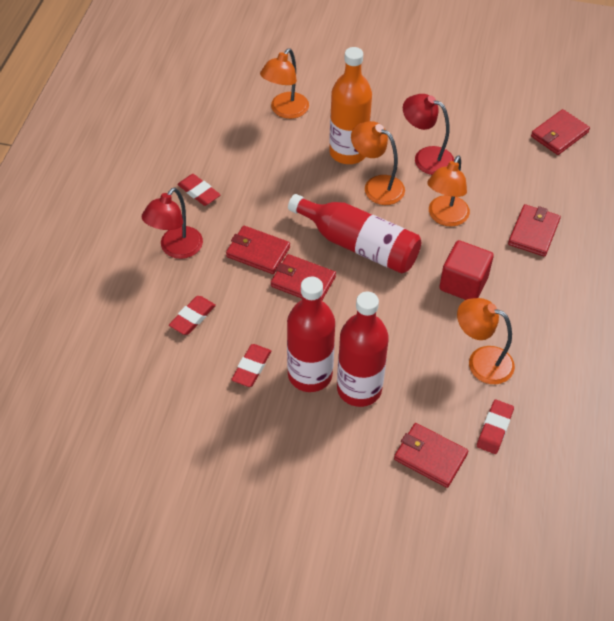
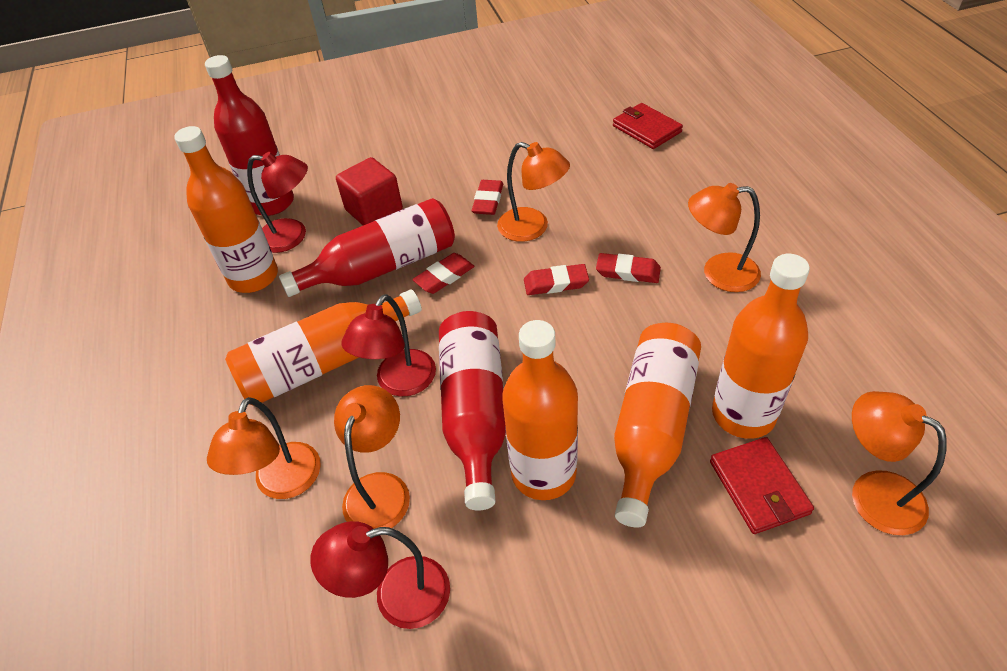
orange bottle: 1 -> 5
orange lamp: 4 -> 5
red lamp: 2 -> 3
red wallet: 5 -> 2

